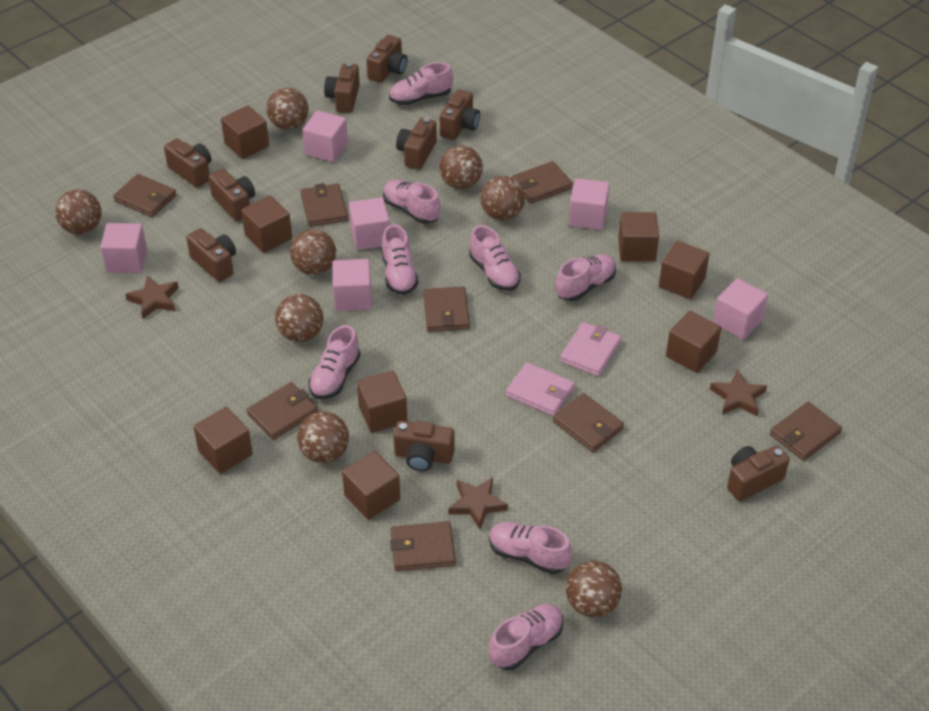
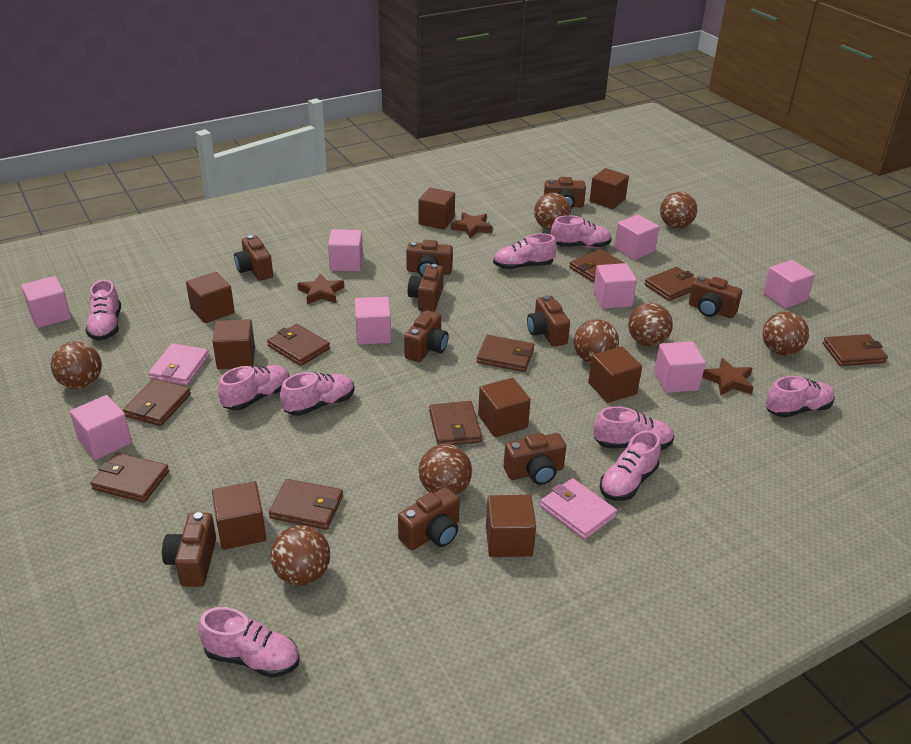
brown camera: 9 -> 10
brown wallet: 8 -> 9
pink cube: 6 -> 8
pink shoe: 8 -> 9

